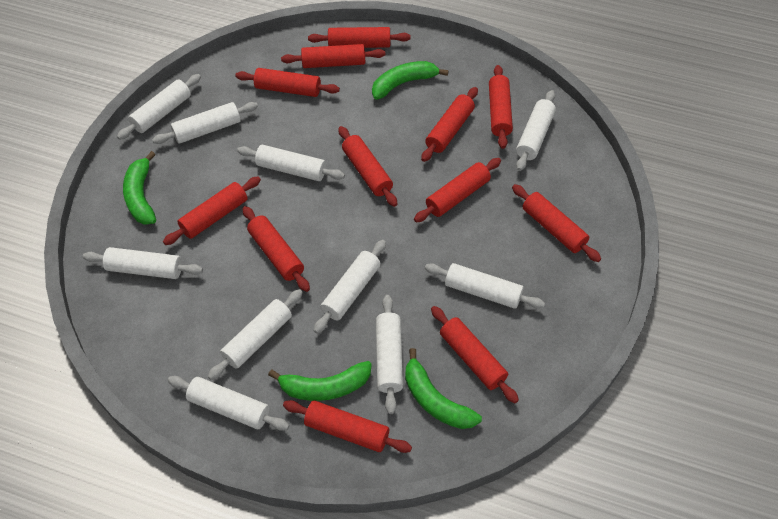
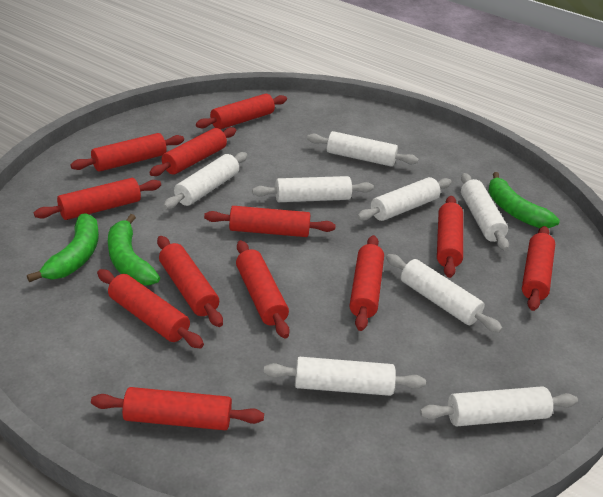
green banana: 4 -> 3
white rolling pin: 10 -> 8

